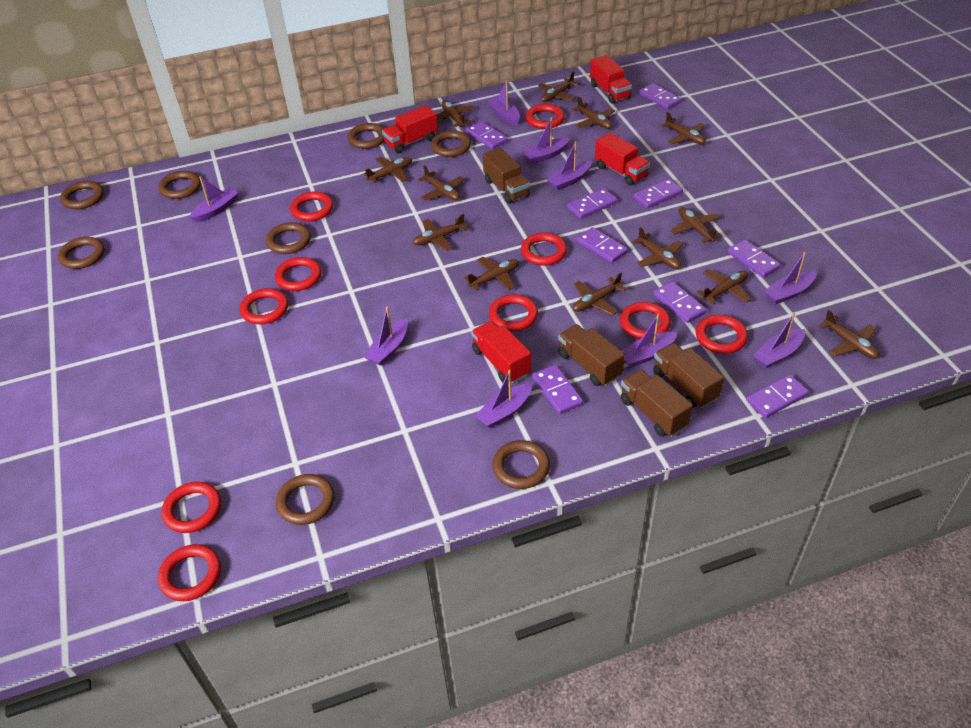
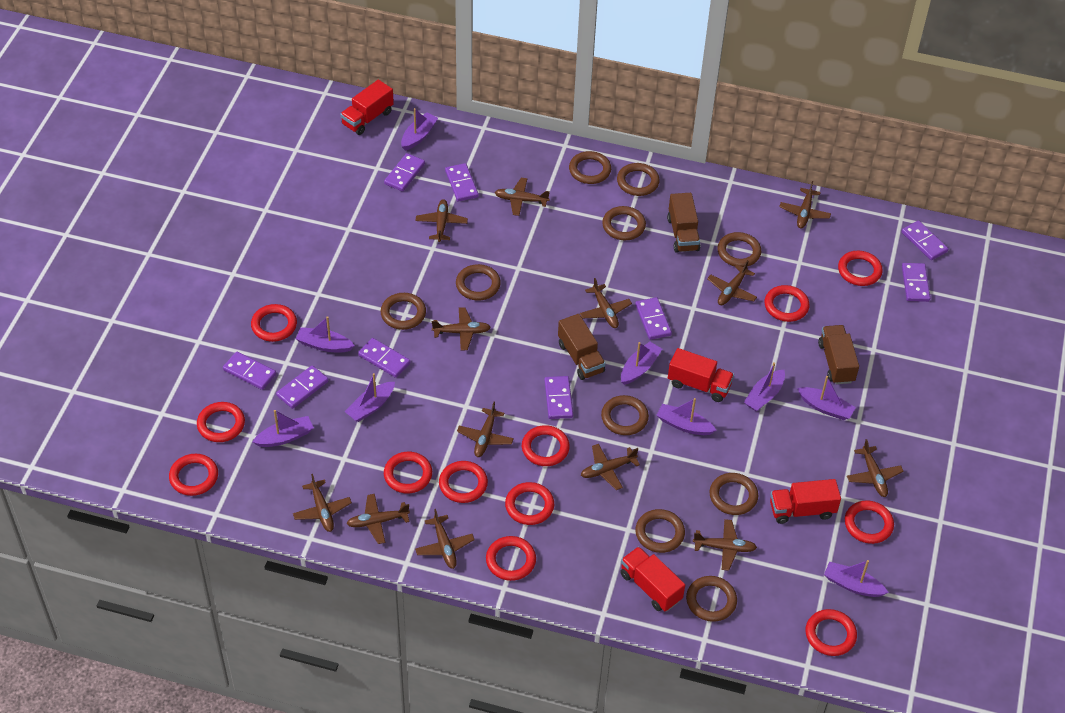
brown ring: 8 -> 10
brown truck: 4 -> 3
red ring: 10 -> 12

